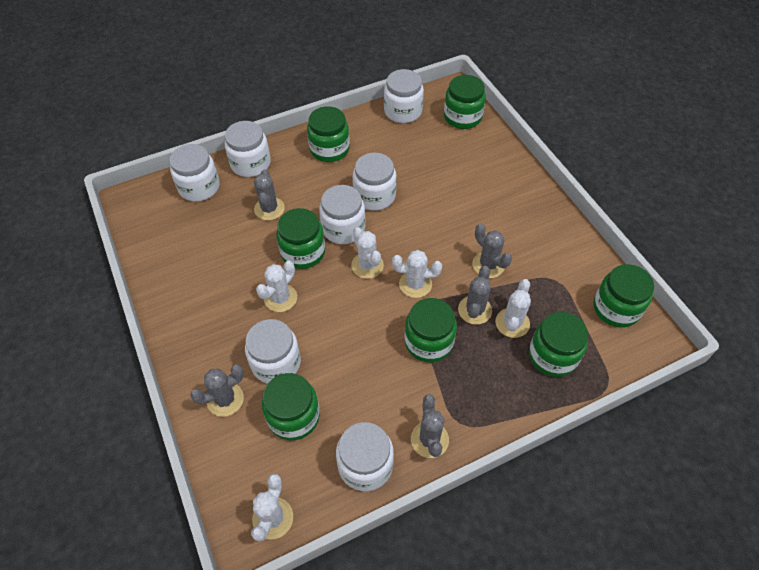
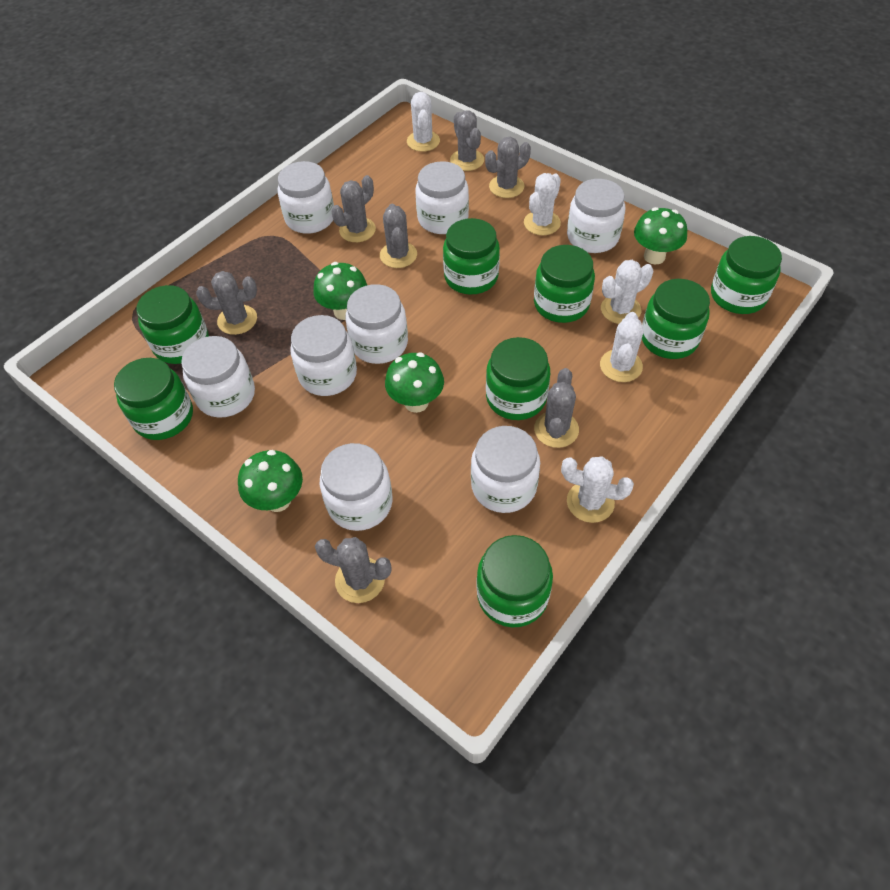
green jar: 7 -> 8
green mushroom: 0 -> 4
grey cactus: 5 -> 7
white jar: 7 -> 8

